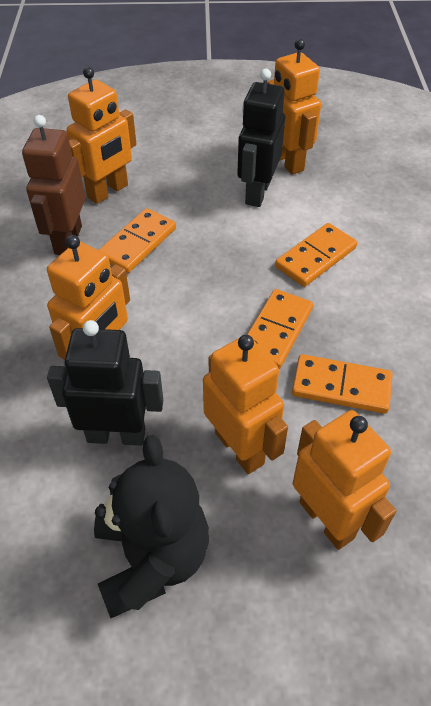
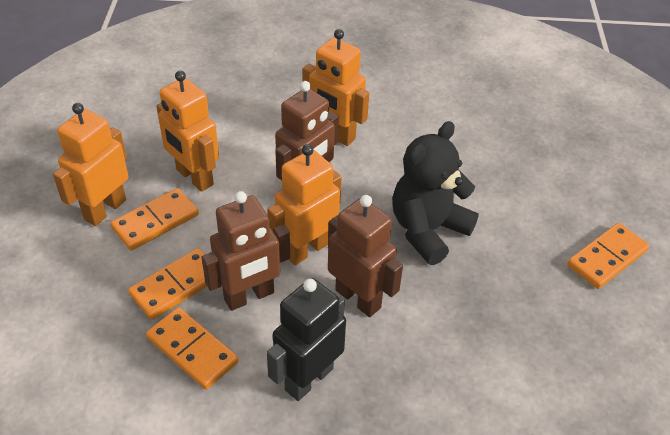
black robot: 2 -> 1
brown robot: 1 -> 3
orange robot: 5 -> 4

